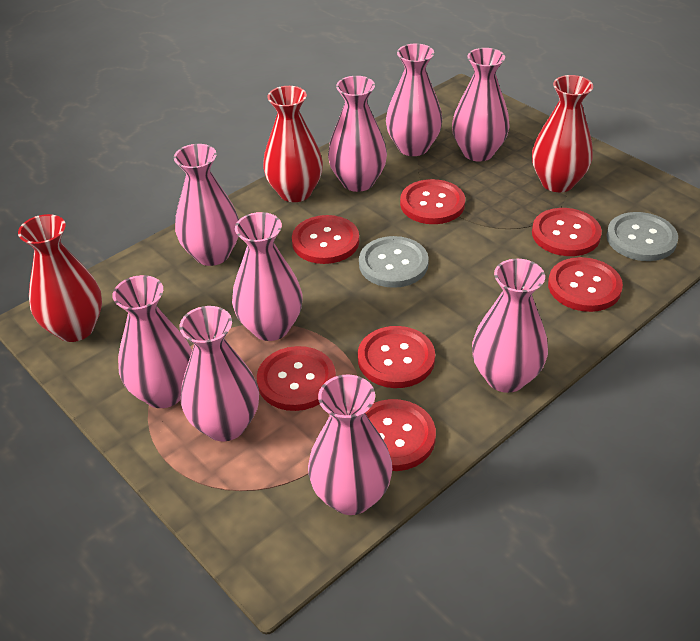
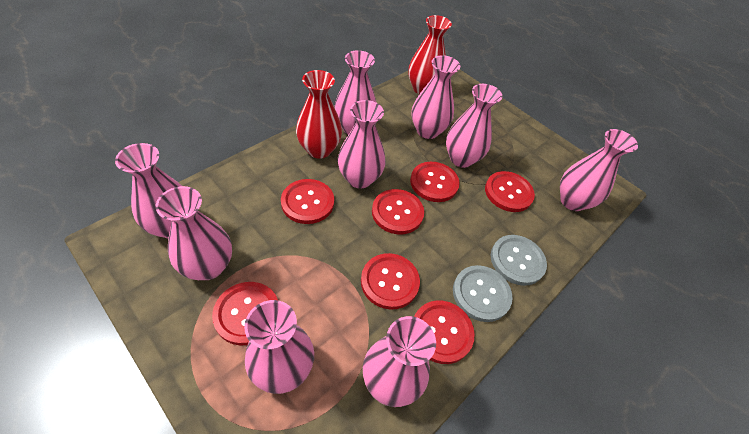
red vase: 3 -> 2

